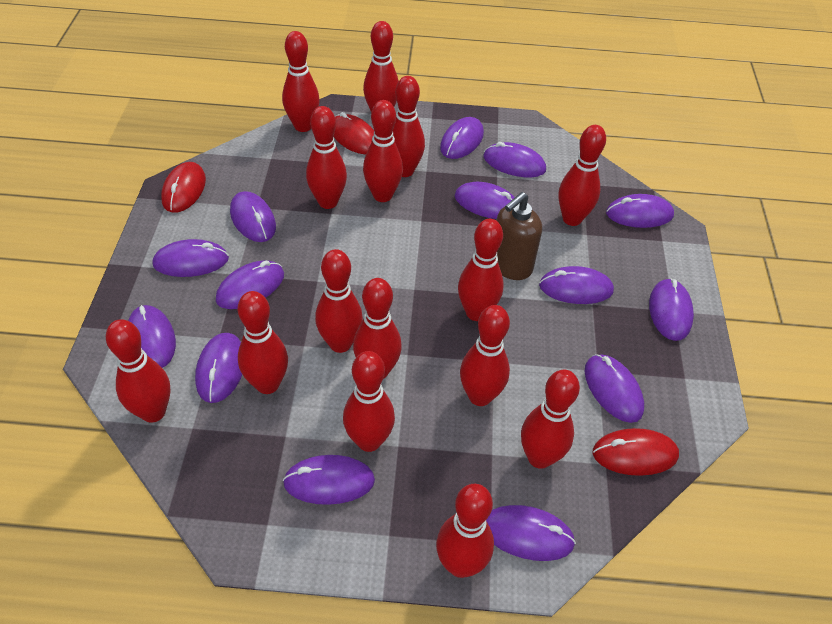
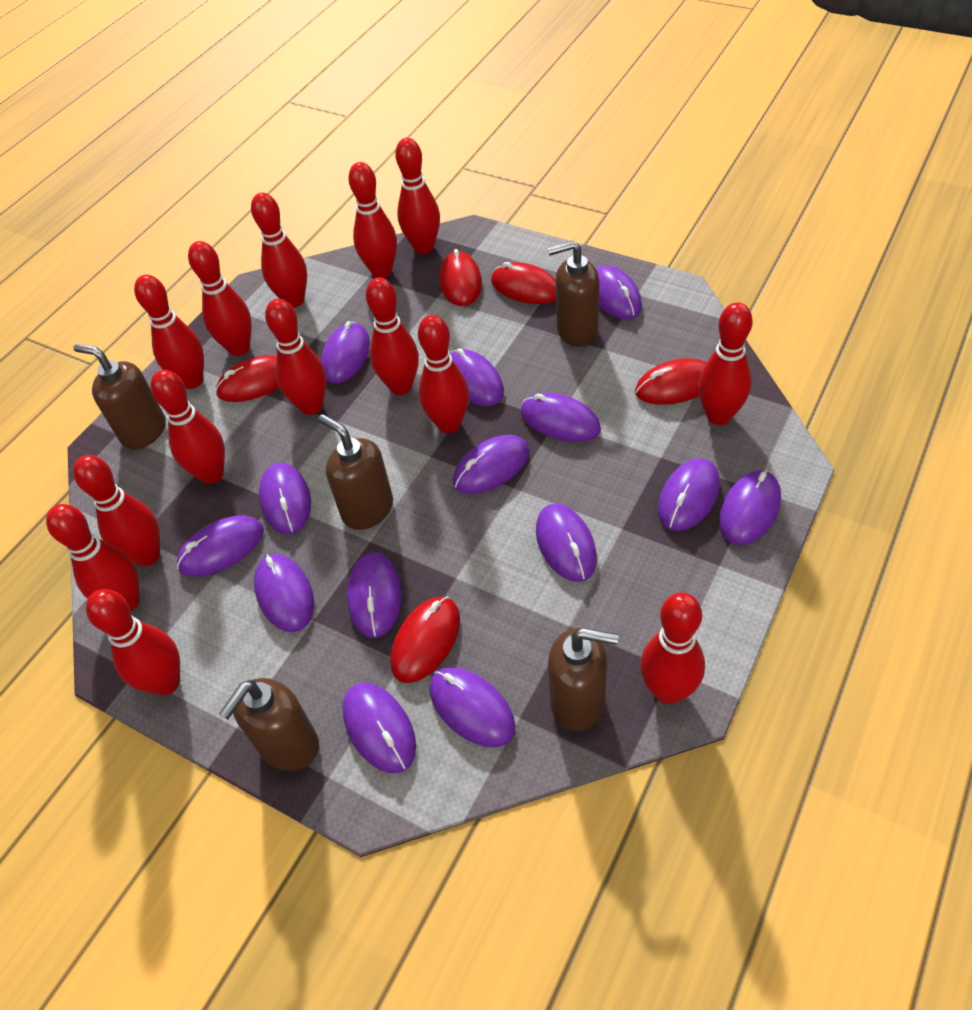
brown soap dispenser: 1 -> 5
red bowling pin: 15 -> 14
red mouse: 3 -> 5

